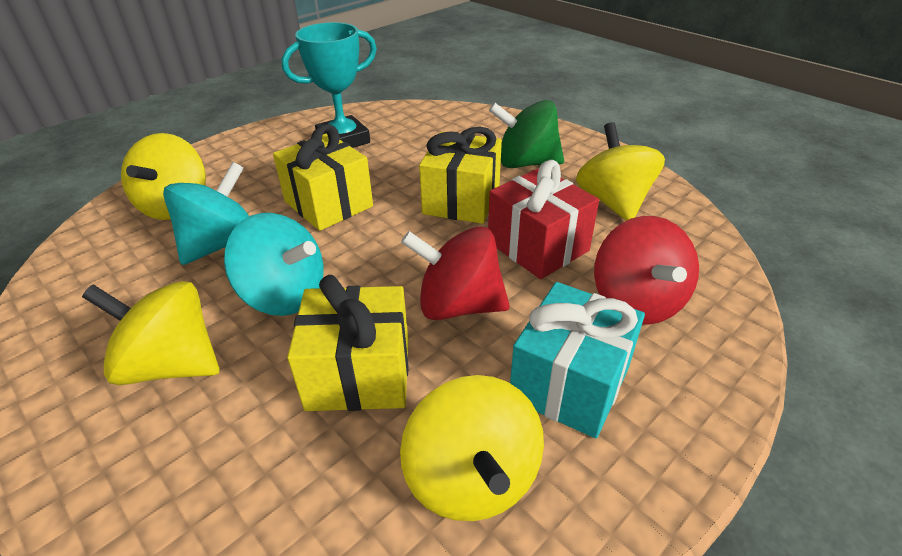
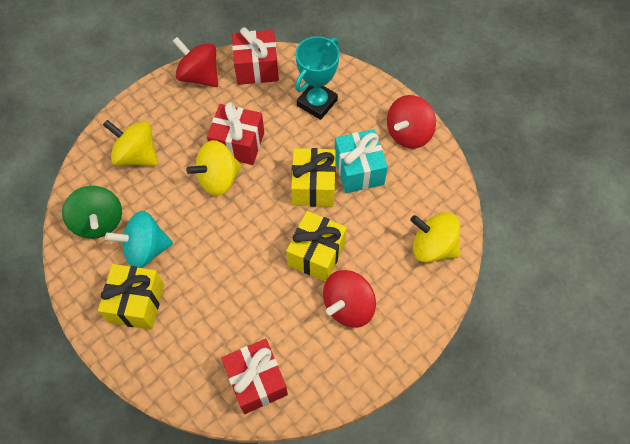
red gift: 1 -> 3
red spinning top: 2 -> 3
turquoise spinning top: 2 -> 1
yellow spinning top: 4 -> 3

